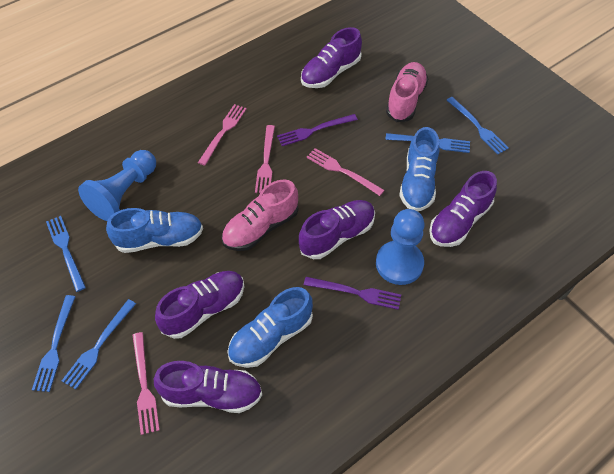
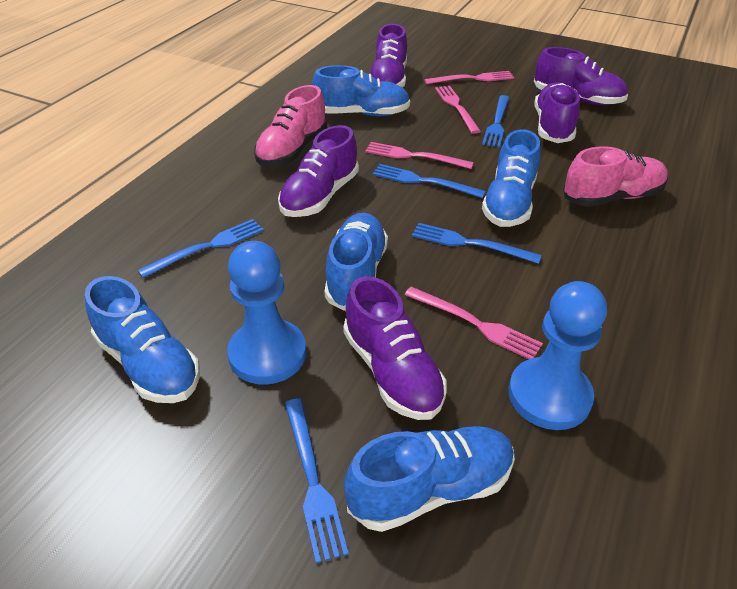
blue shoe: 3 -> 5
purple fork: 2 -> 0

